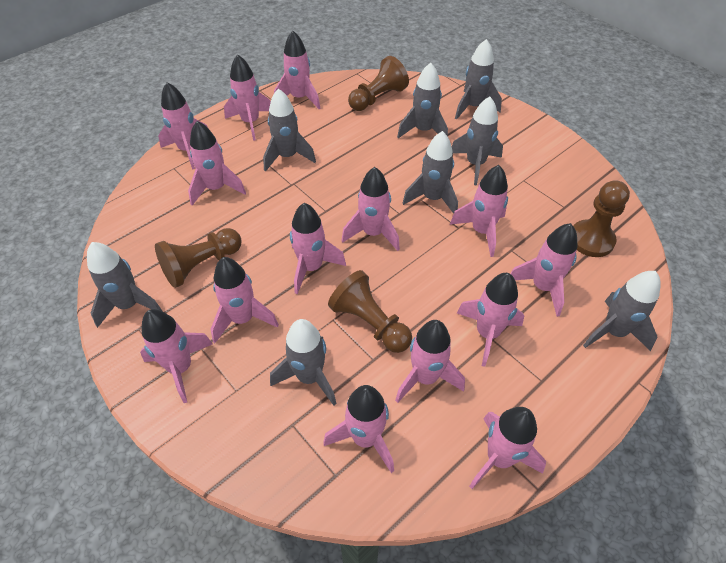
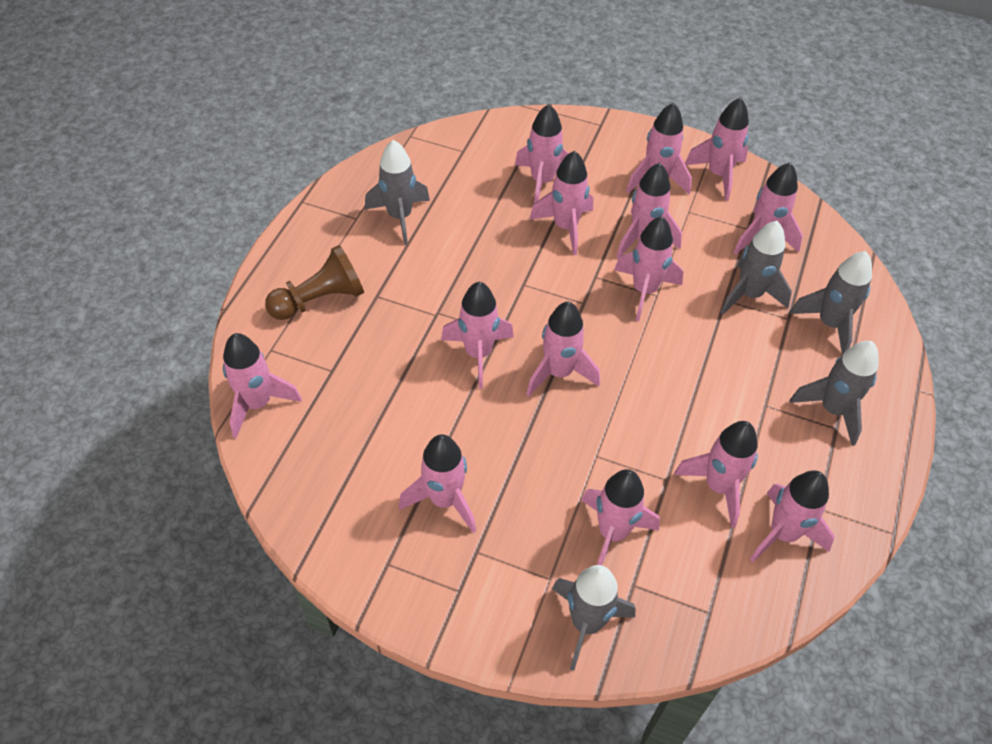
brown pawn: 4 -> 1
grey rocket: 8 -> 5

